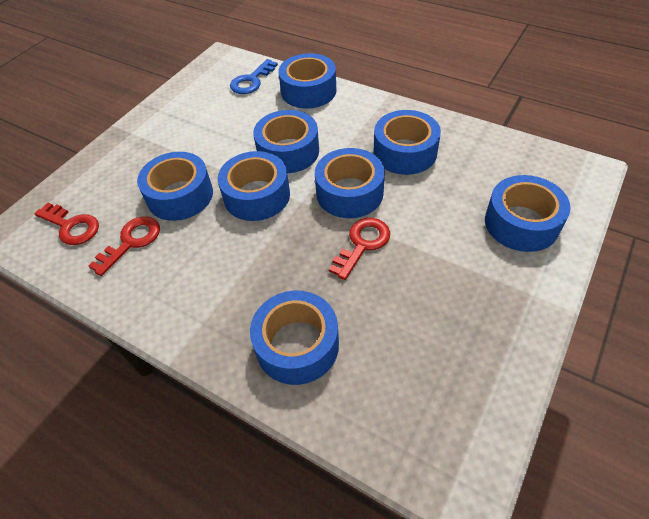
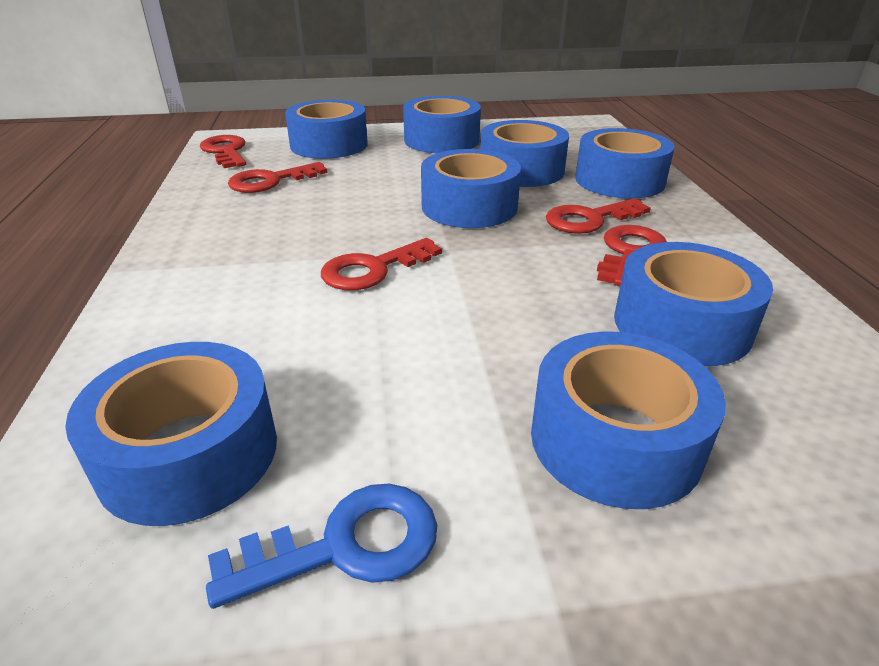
red key: 3 -> 5

